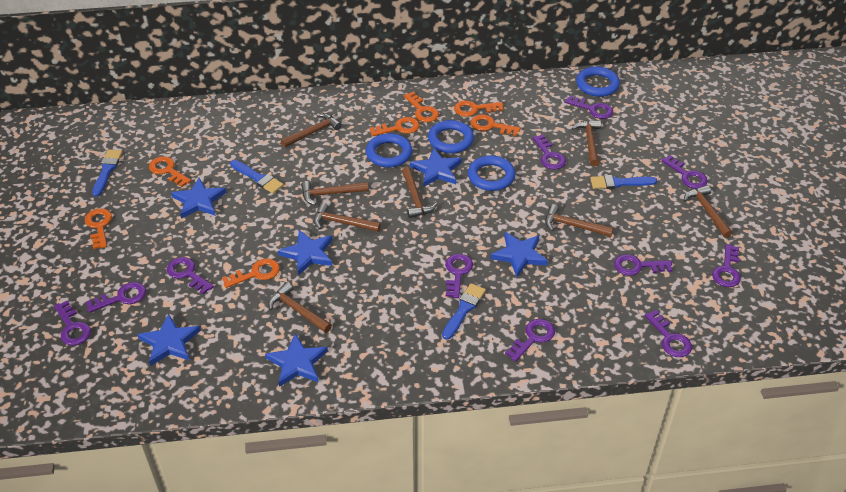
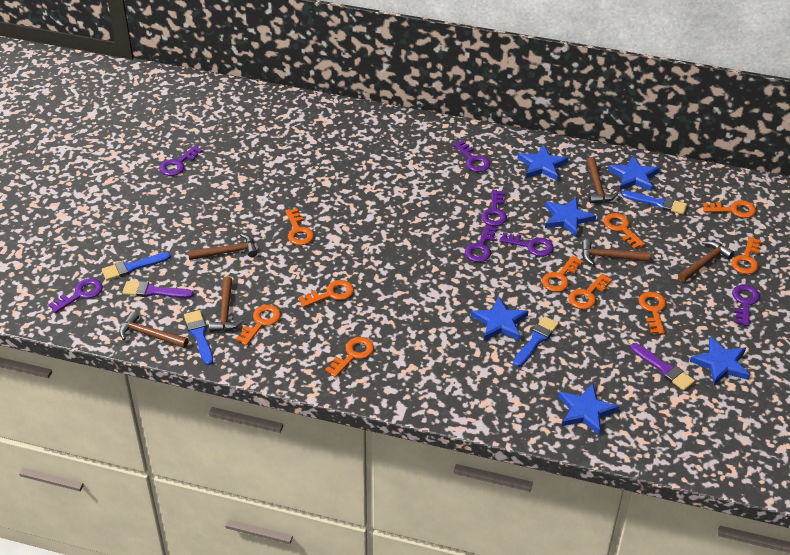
blue ring: 4 -> 0
brown hammer: 8 -> 6
orange key: 7 -> 10
purple brush: 0 -> 2
purple key: 11 -> 7

